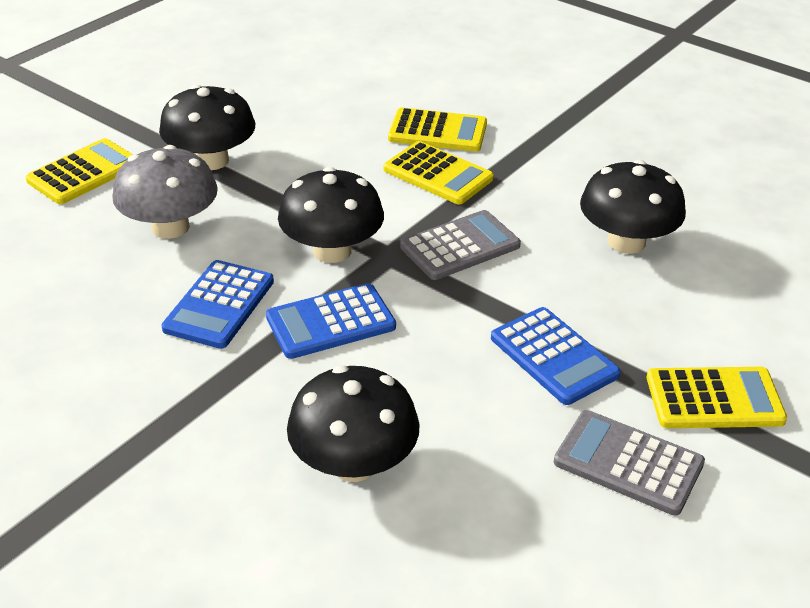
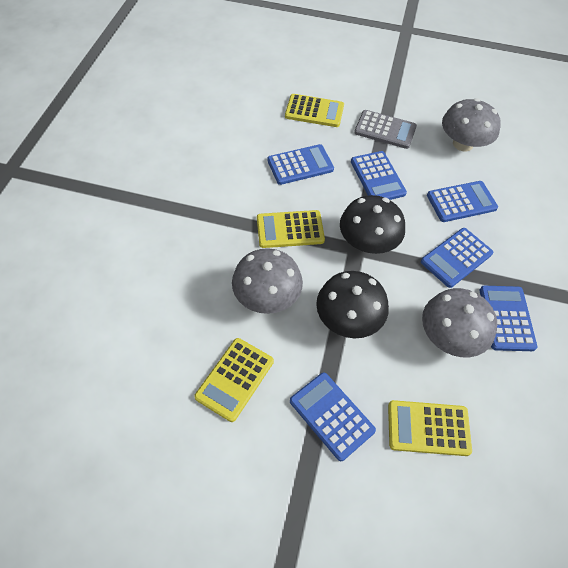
black mushroom: 4 -> 2
blue calculator: 3 -> 6
grey calculator: 2 -> 1
grey mushroom: 1 -> 3

